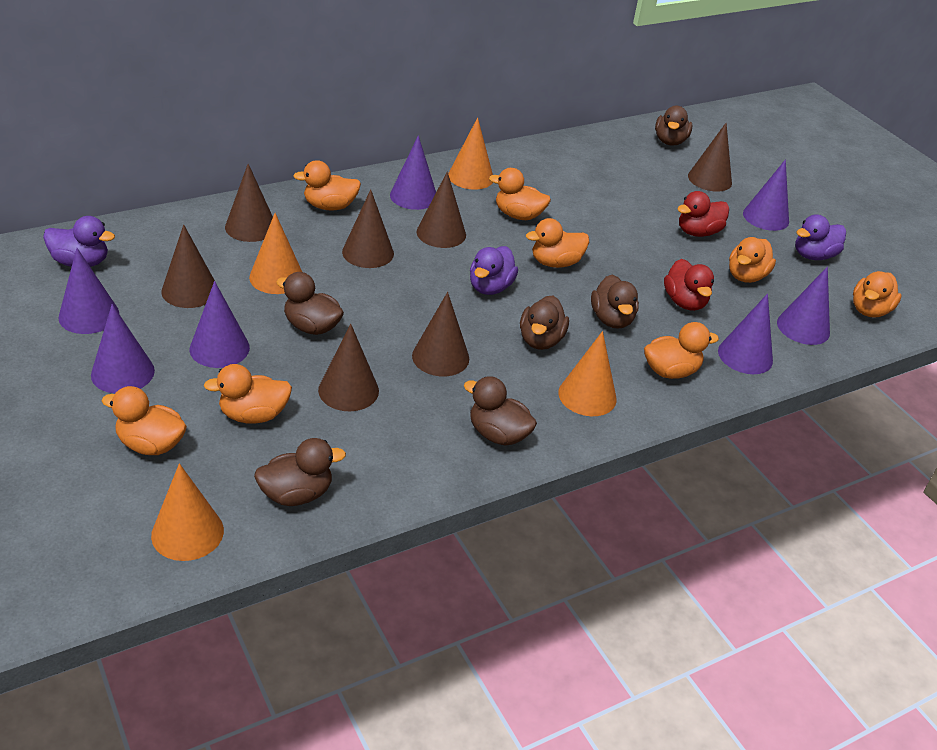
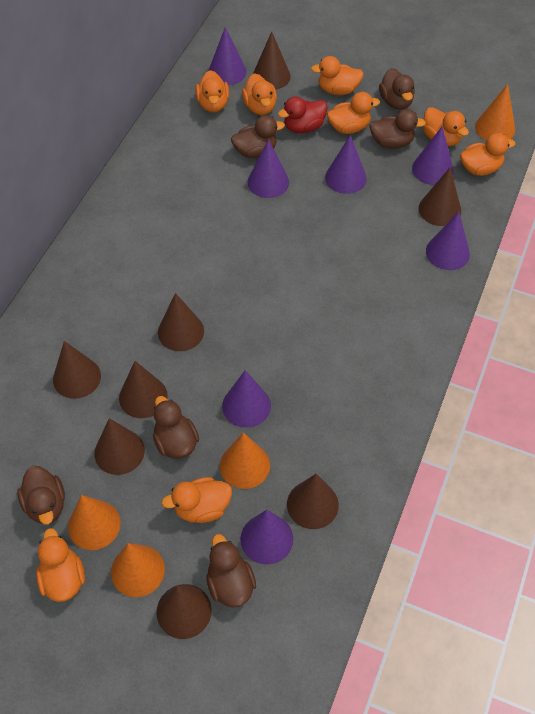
brown cone: 7 -> 8
purple duck: 3 -> 0
red duck: 2 -> 1

